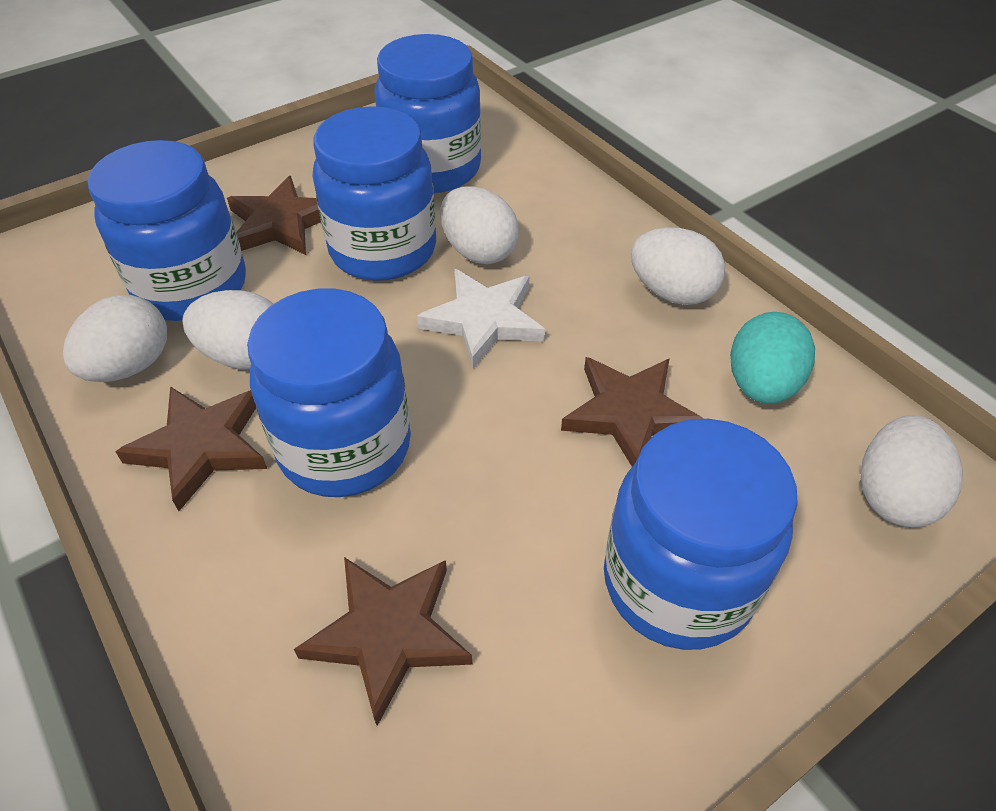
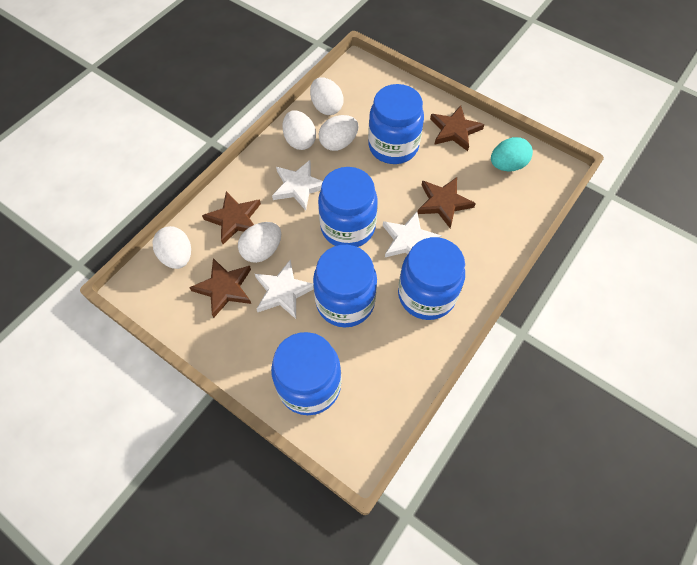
white star: 1 -> 3

